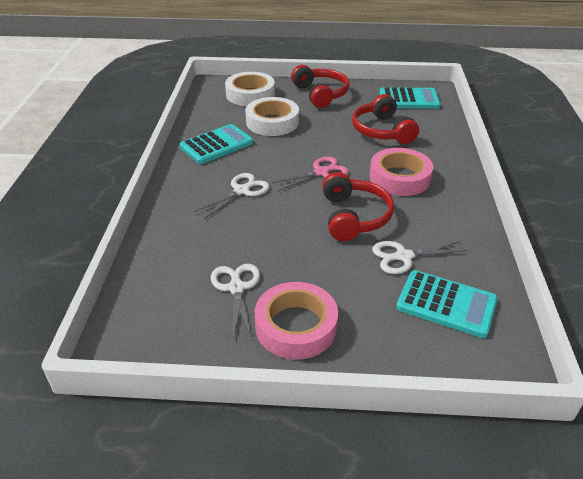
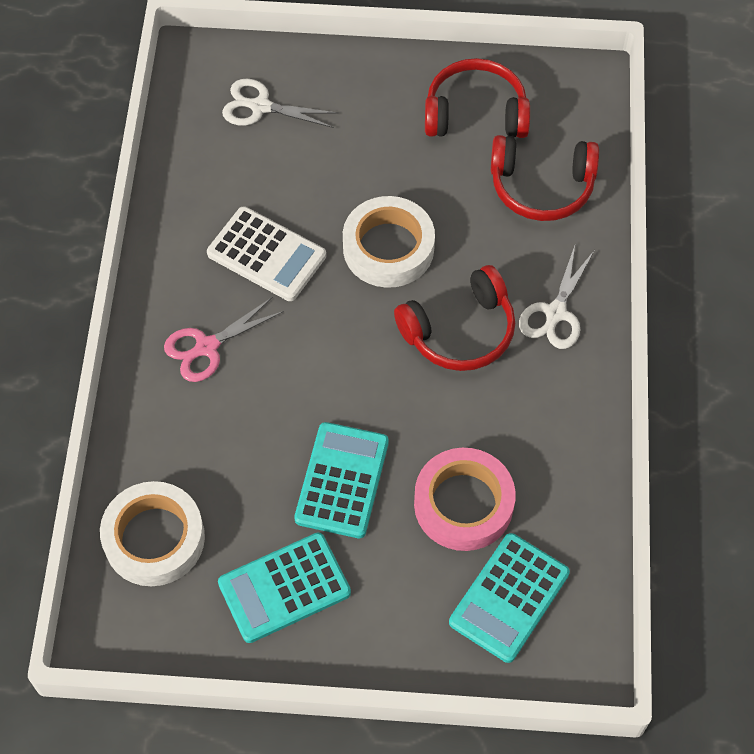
pink tape: 2 -> 1
white calculator: 0 -> 1
white scissors: 3 -> 2

